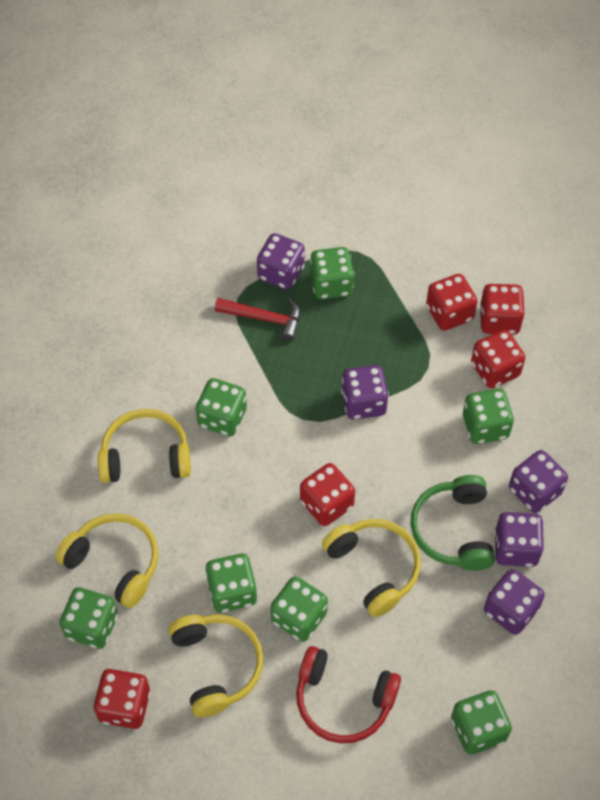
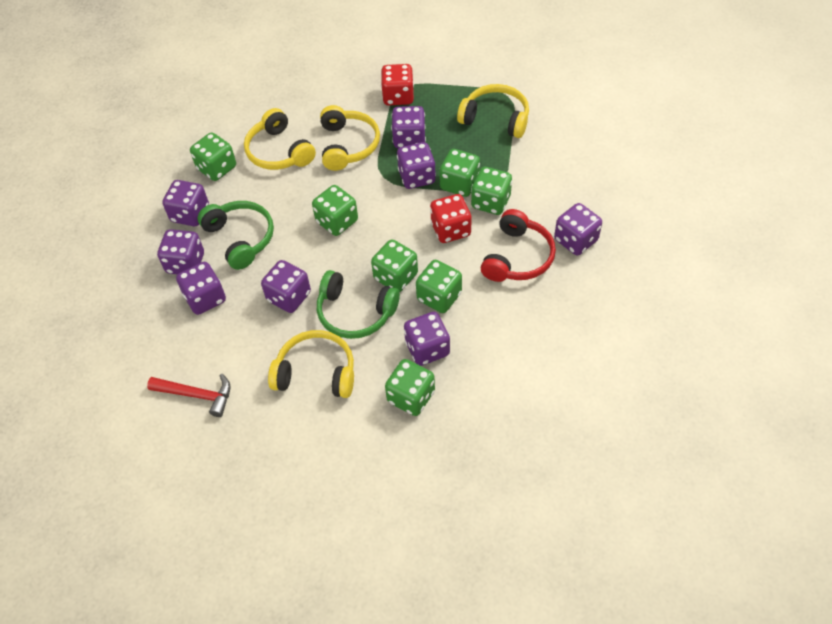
green headphones: 1 -> 2
purple dice: 5 -> 8
red dice: 5 -> 2

